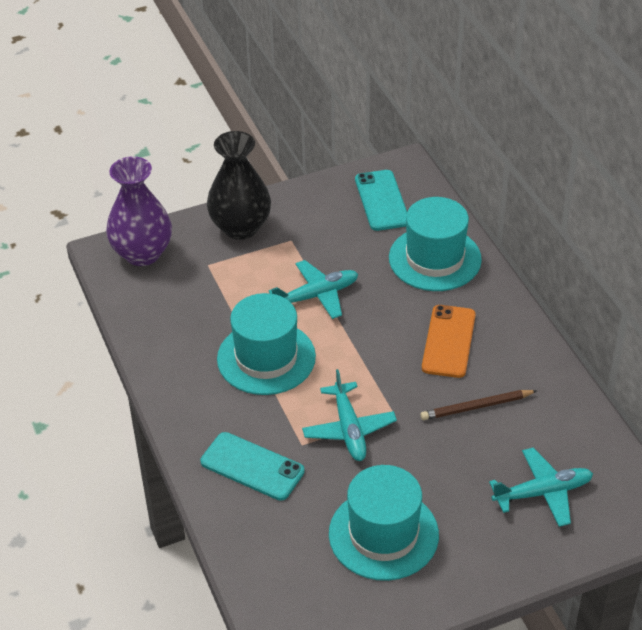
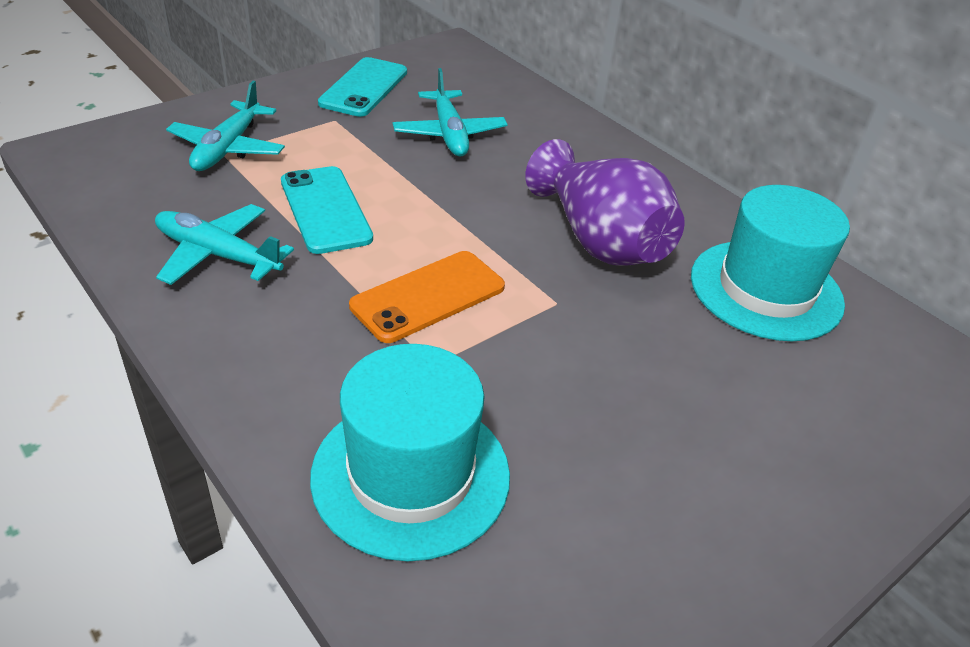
black vase: 1 -> 0
brown pencil: 1 -> 0
turquoise hat: 3 -> 2

